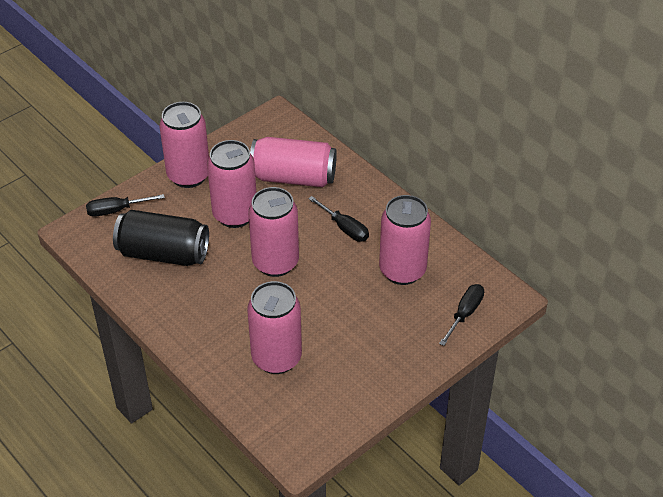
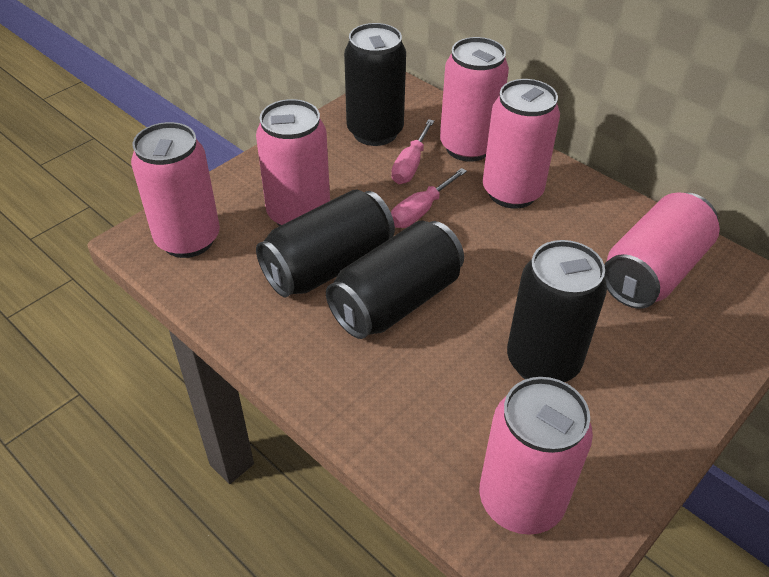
black can: 1 -> 4
black screwdriver: 3 -> 0
pink screwdriver: 0 -> 2

